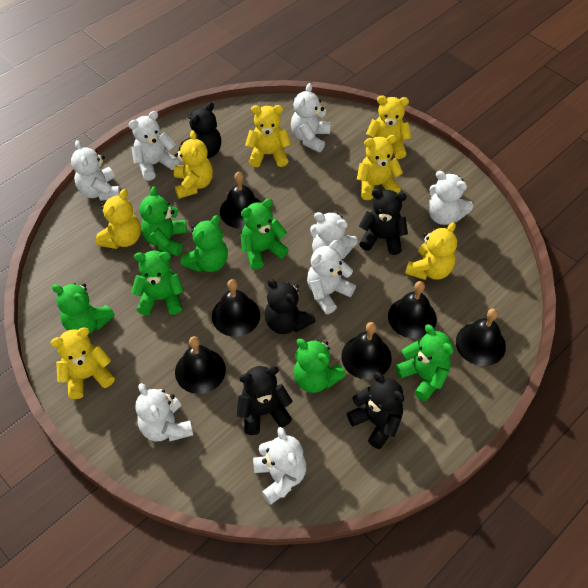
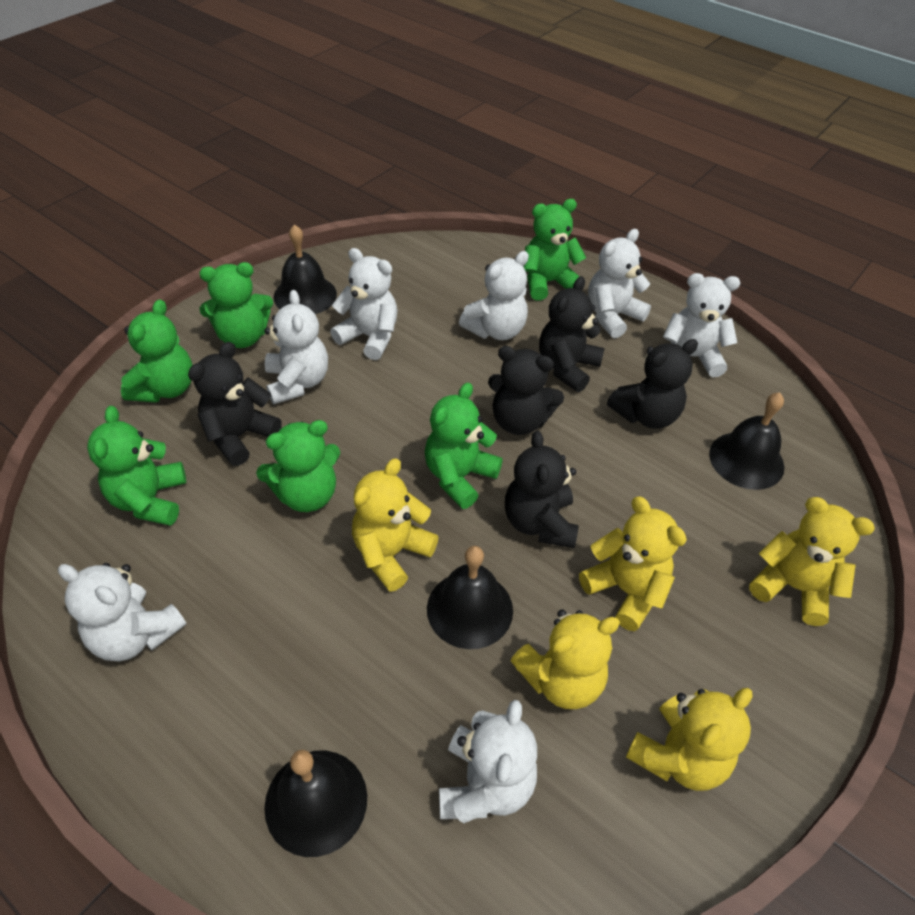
black bell: 6 -> 4
green teddy bear: 7 -> 6
white teddy bear: 8 -> 7
yellow teddy bear: 7 -> 5

